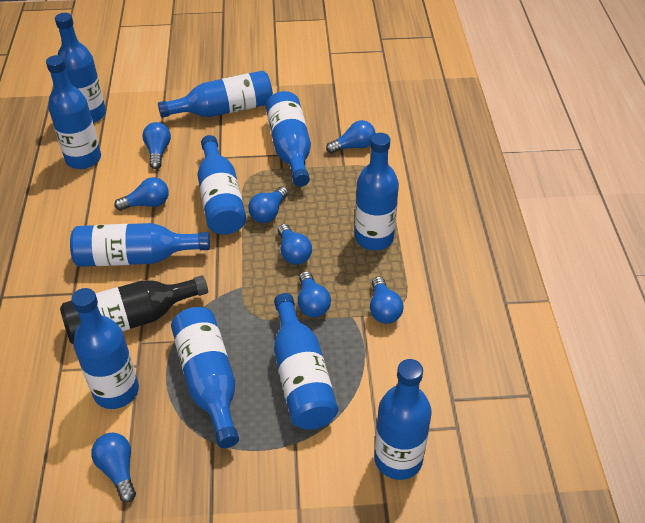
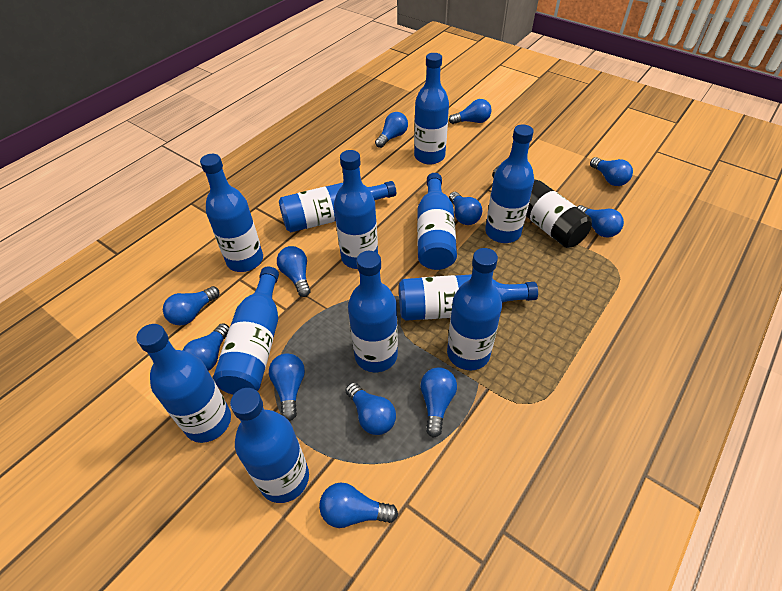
blue bottle: 11 -> 12
blue light bulb: 8 -> 12

